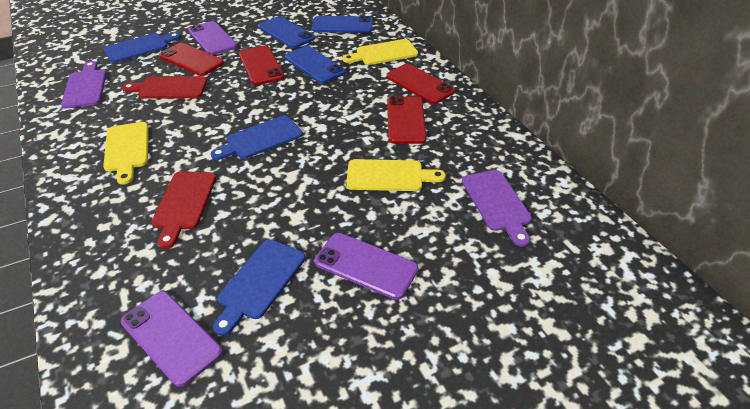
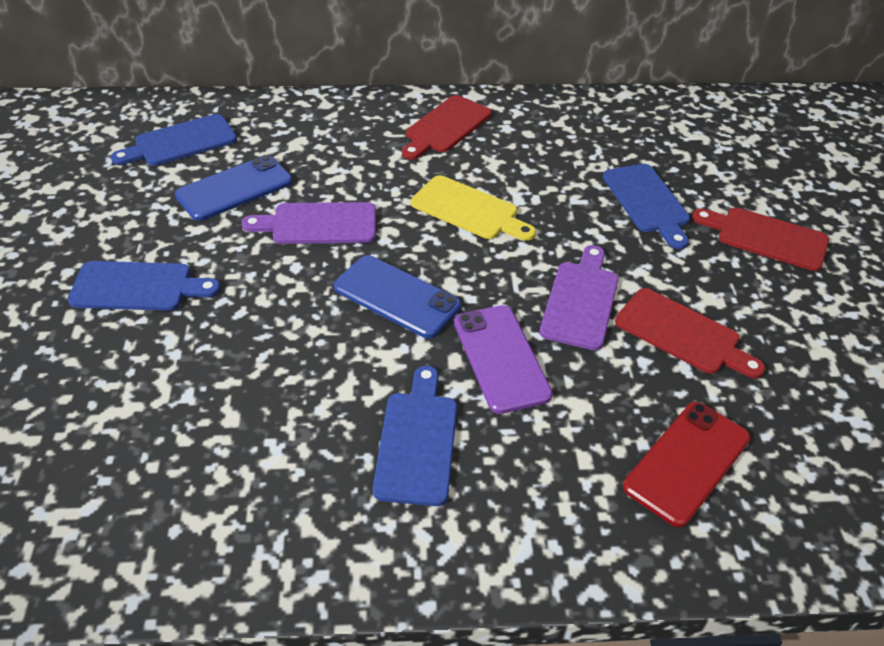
blue cutting board: 3 -> 4
blue phone: 3 -> 2
purple phone: 3 -> 1
red cutting board: 2 -> 3
red phone: 4 -> 1
yellow cutting board: 3 -> 1

